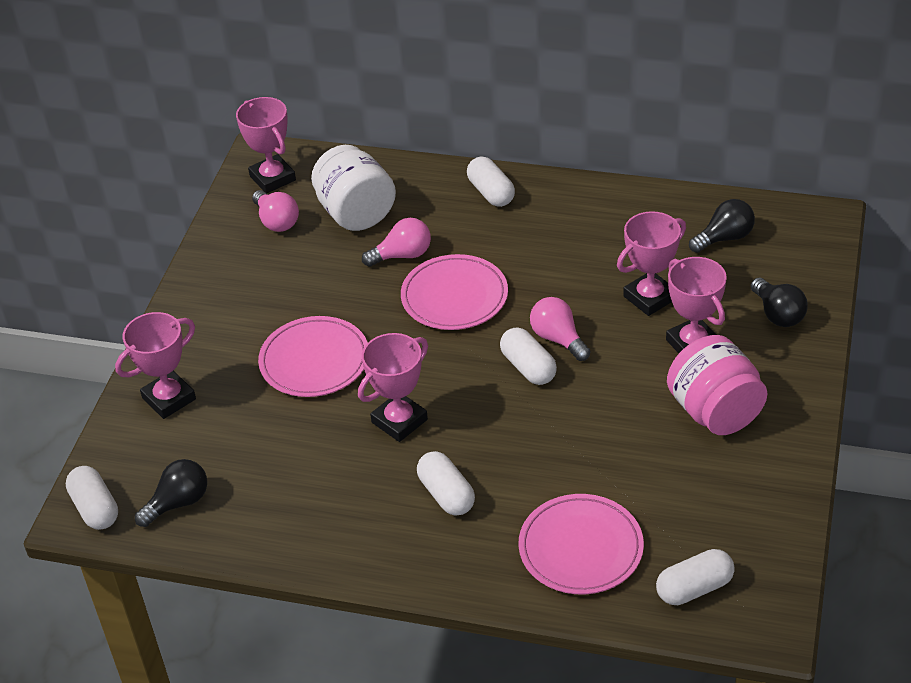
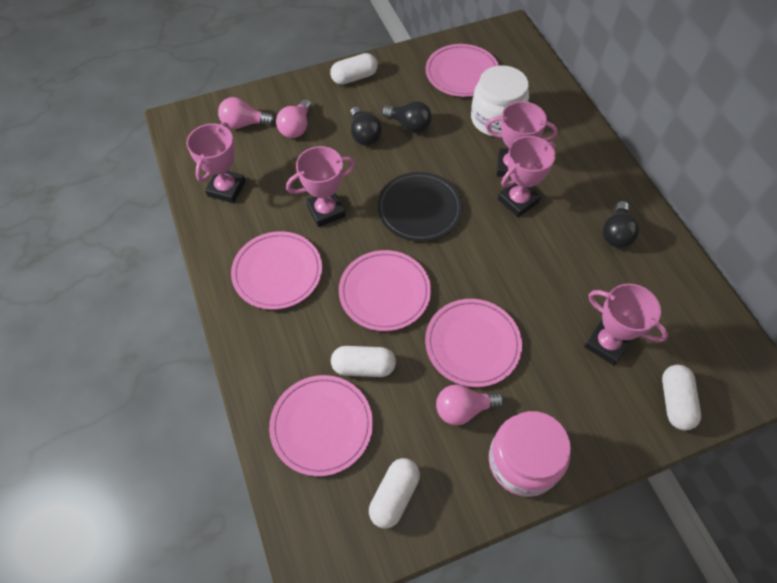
black plate: 0 -> 1
pink plate: 3 -> 5
white capsule: 5 -> 4

